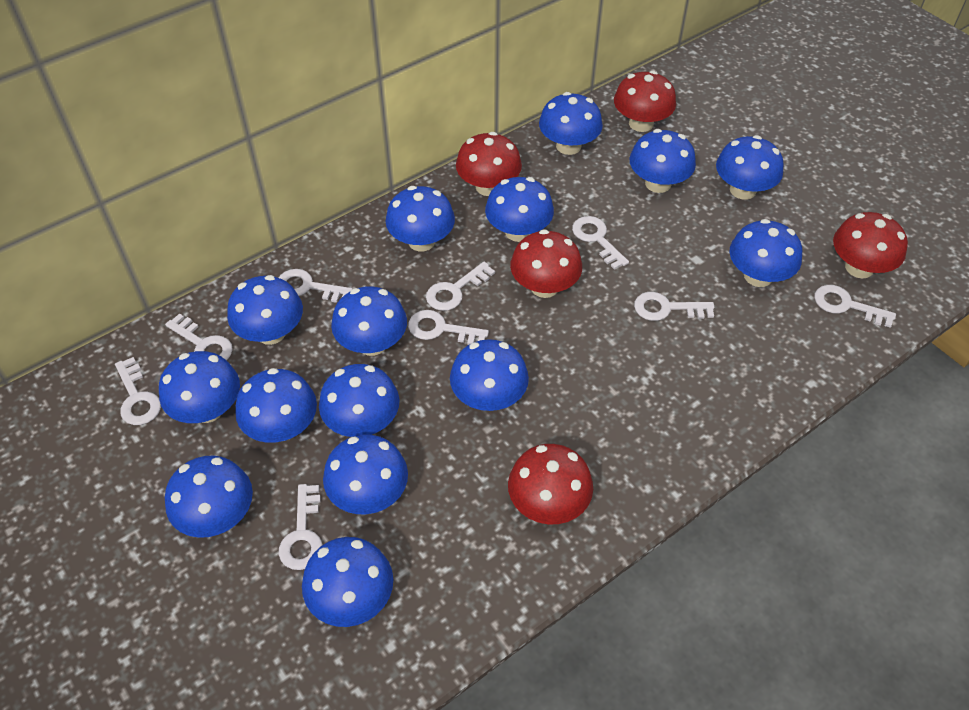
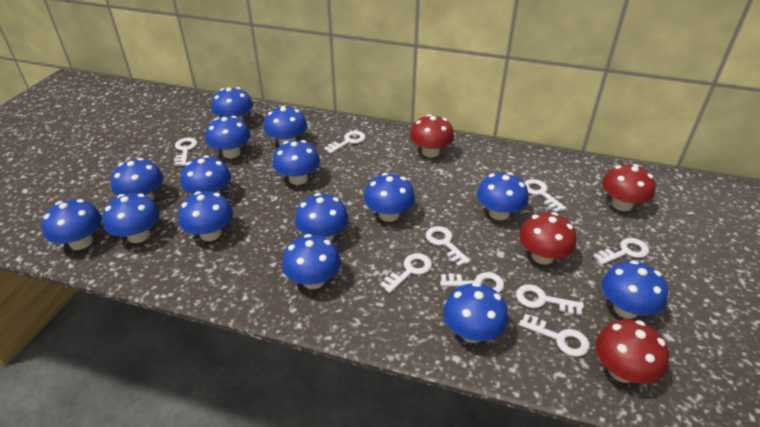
red mushroom: 5 -> 4

